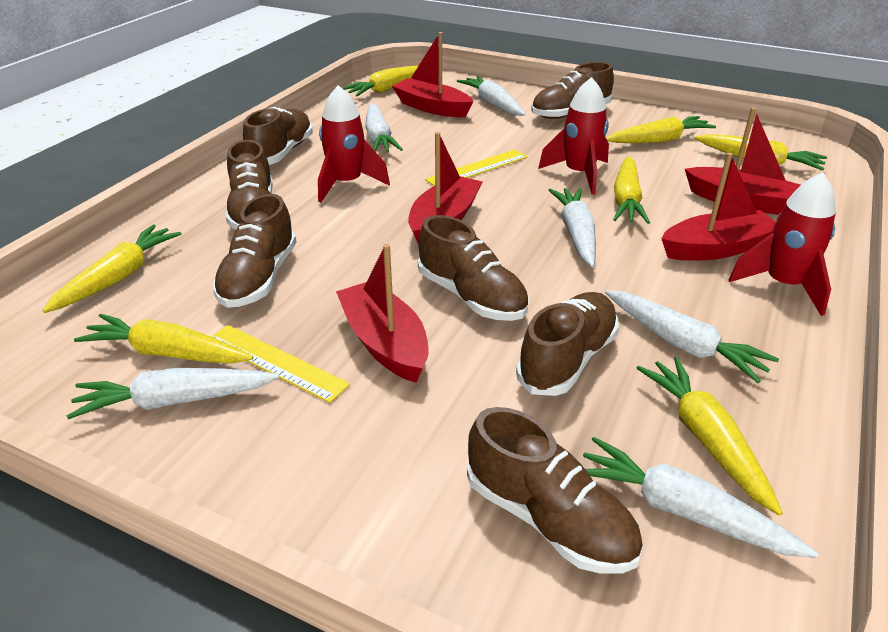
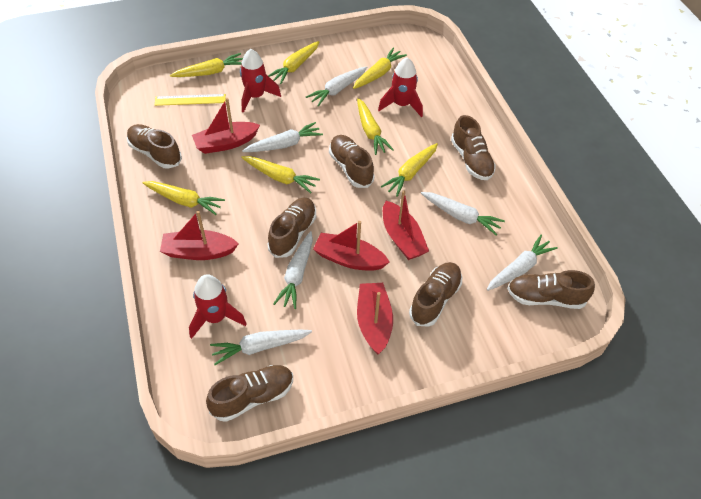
yellow ruler: 2 -> 1

